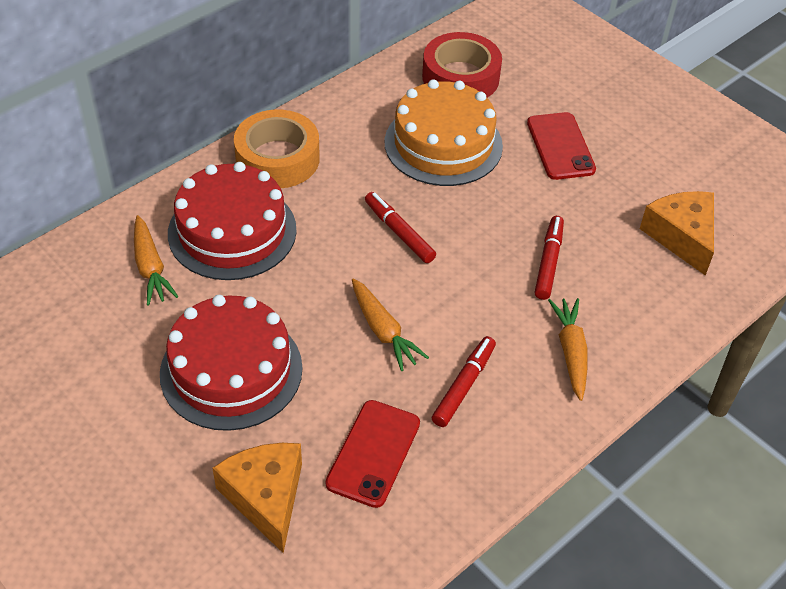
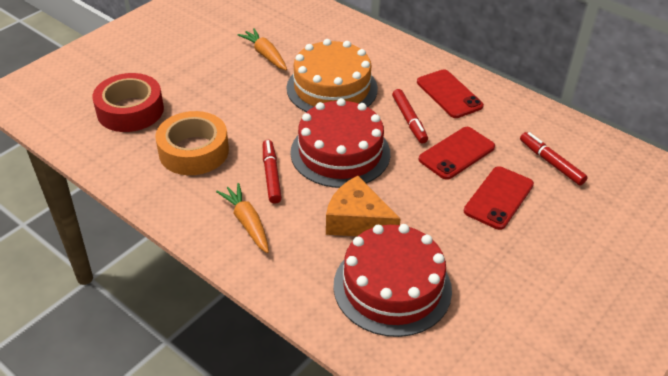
orange carrot: 3 -> 2
orange cheese: 2 -> 1
red phone: 2 -> 3

